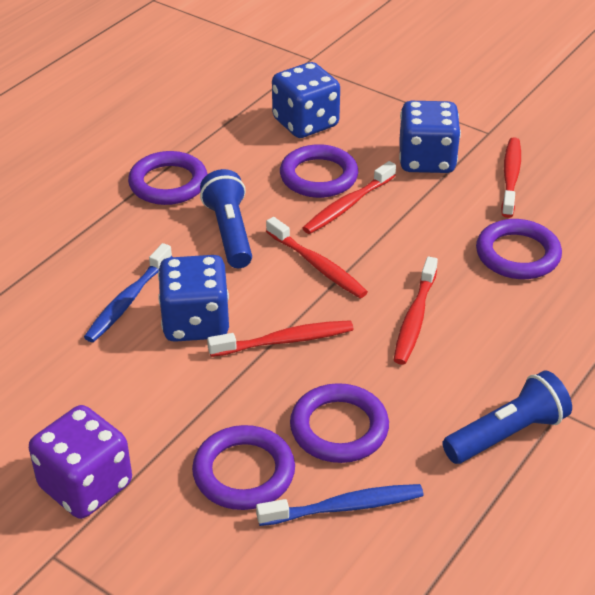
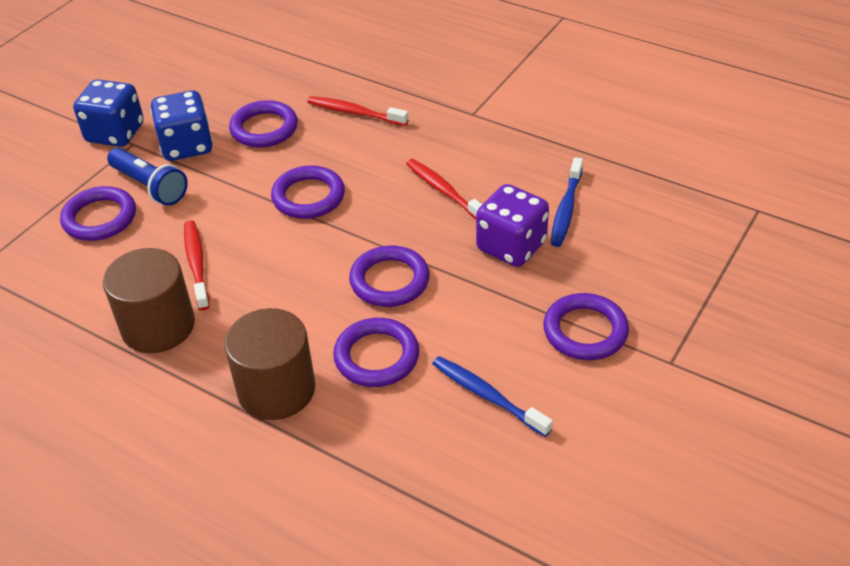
blue dice: 3 -> 2
blue flashlight: 2 -> 1
brown cylinder: 0 -> 2
purple ring: 5 -> 6
red toothbrush: 5 -> 3

